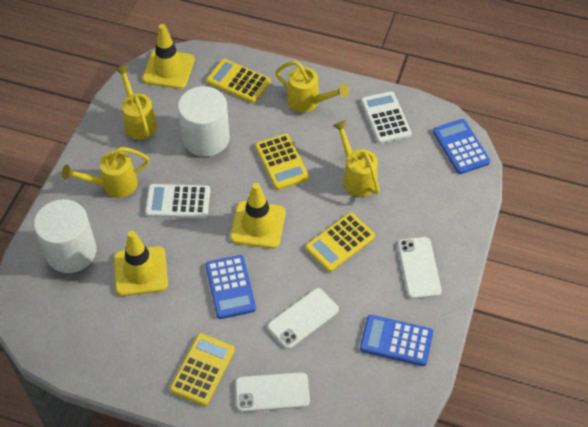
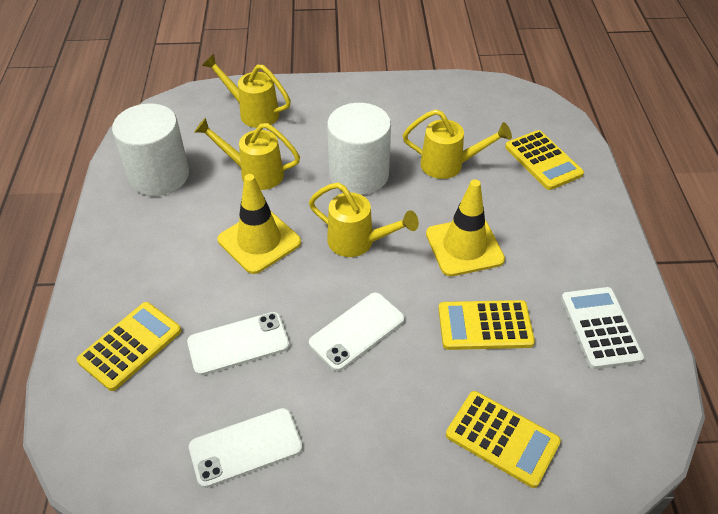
blue calculator: 3 -> 0
white calculator: 2 -> 1
yellow traffic cone: 3 -> 2

